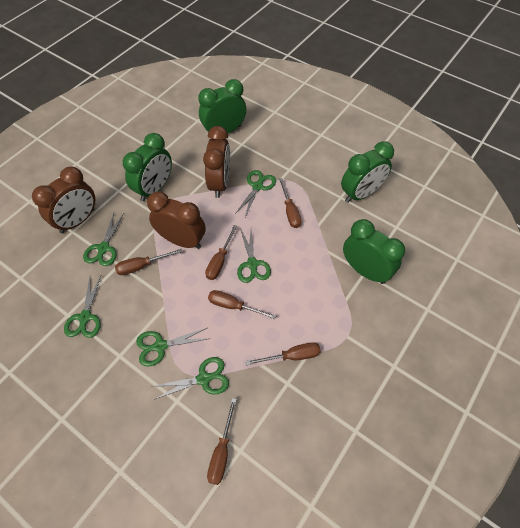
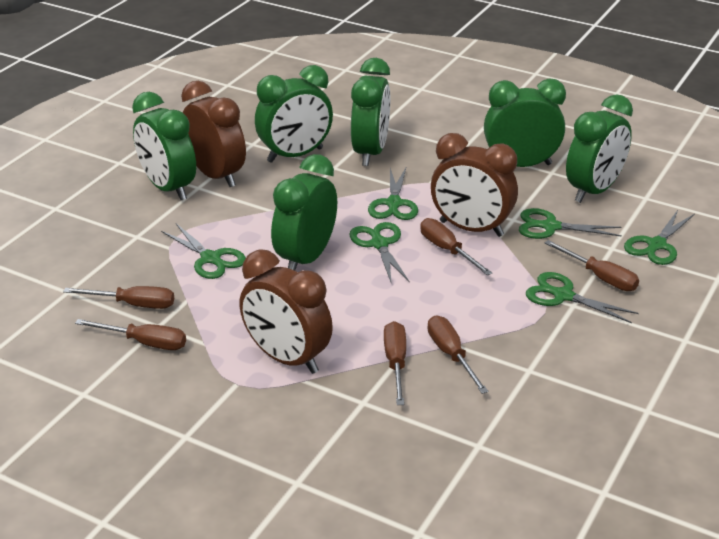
green clock: 4 -> 6

